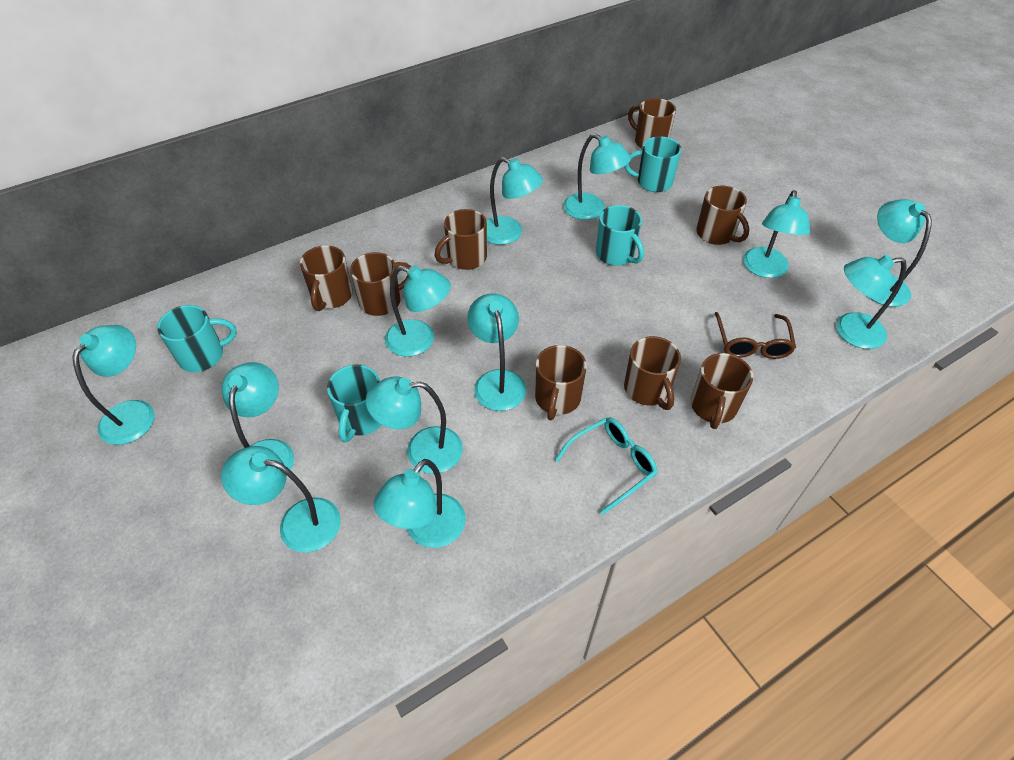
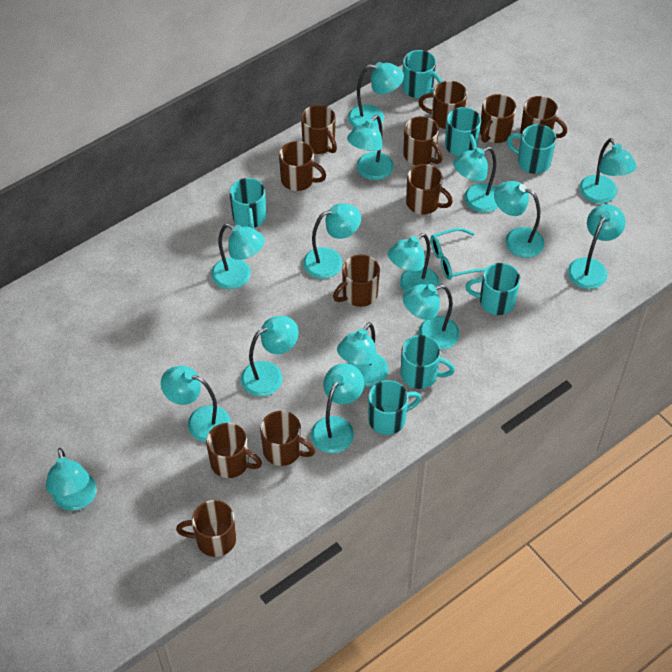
brown glasses: 1 -> 0
brown mug: 8 -> 11
turquoise lamp: 12 -> 15
turquoise mug: 4 -> 7

